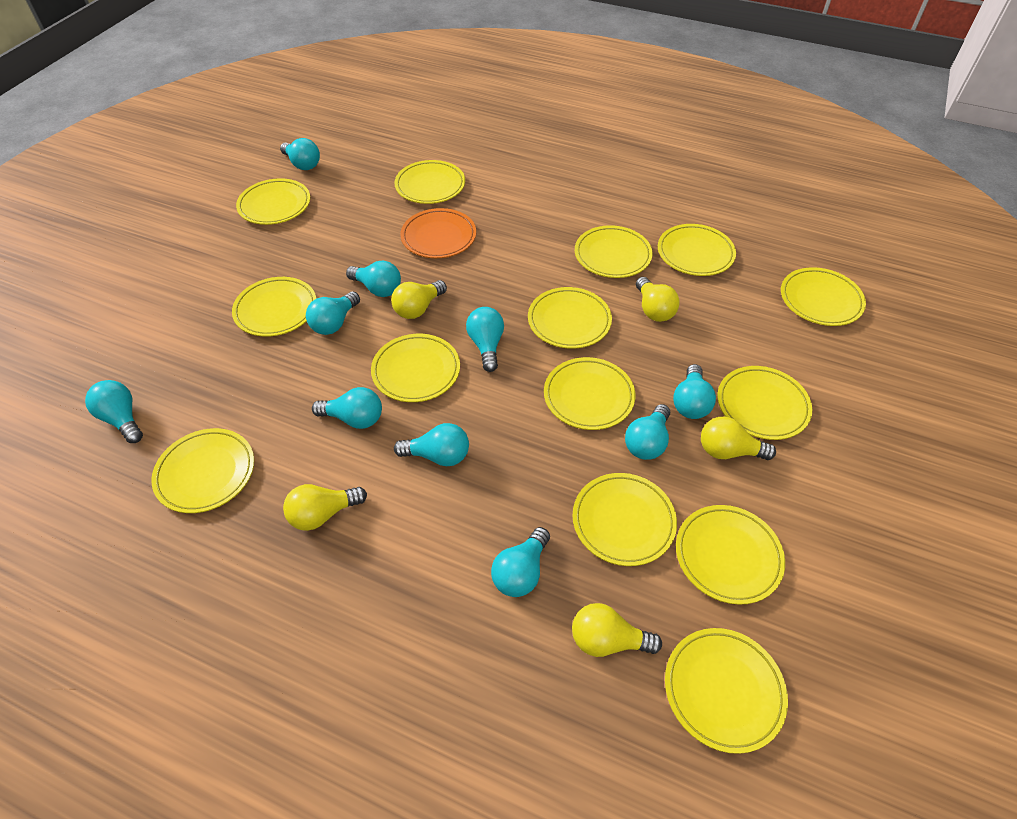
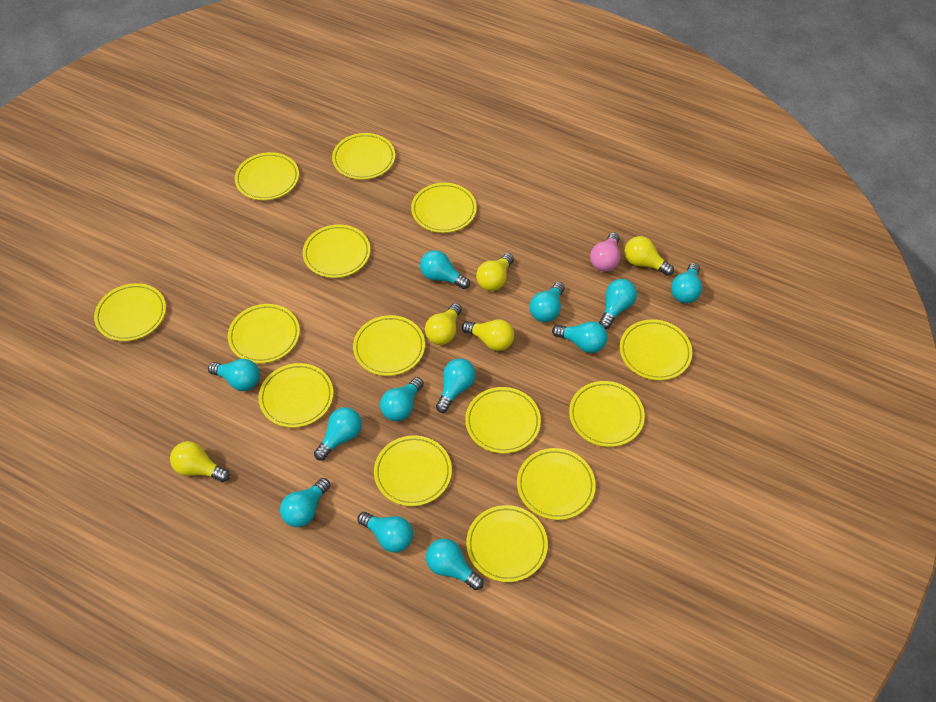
orange plate: 1 -> 0
pink light bulb: 0 -> 1
turquoise light bulb: 10 -> 12

